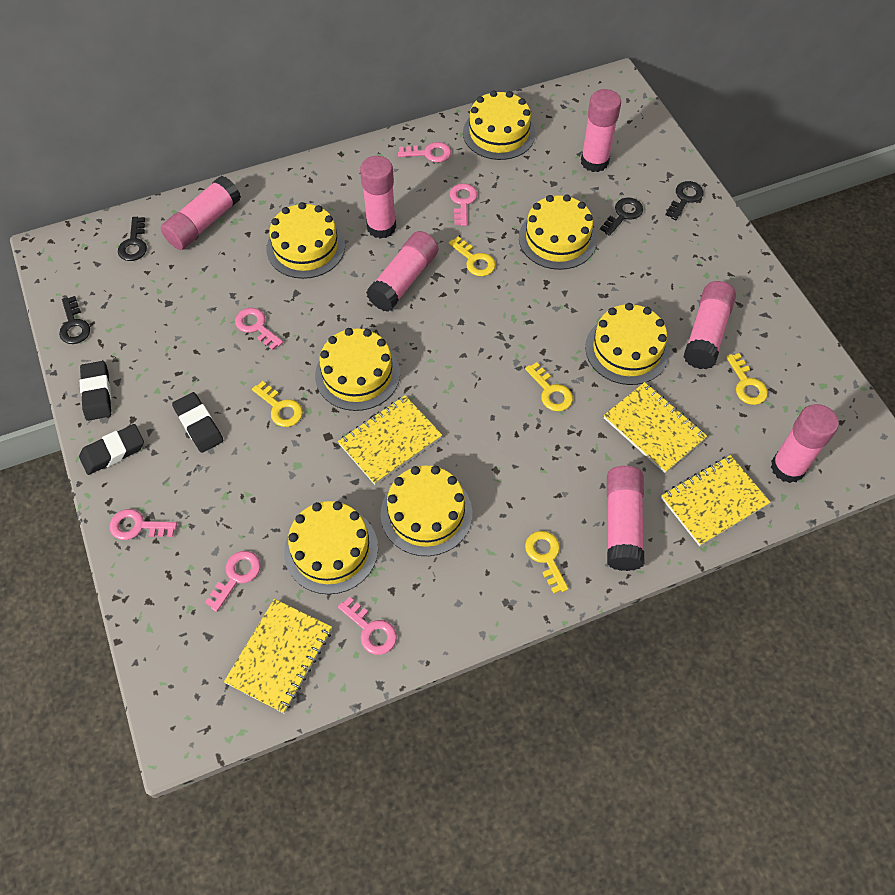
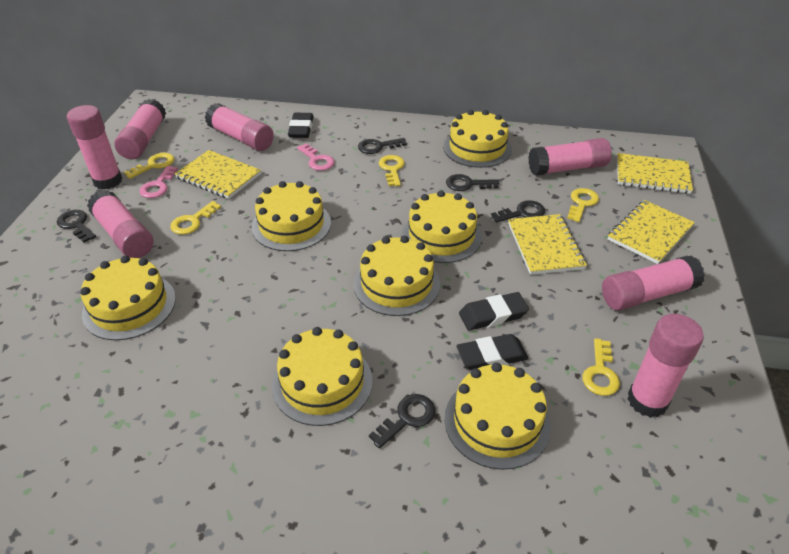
black key: 4 -> 5
pink key: 6 -> 2

